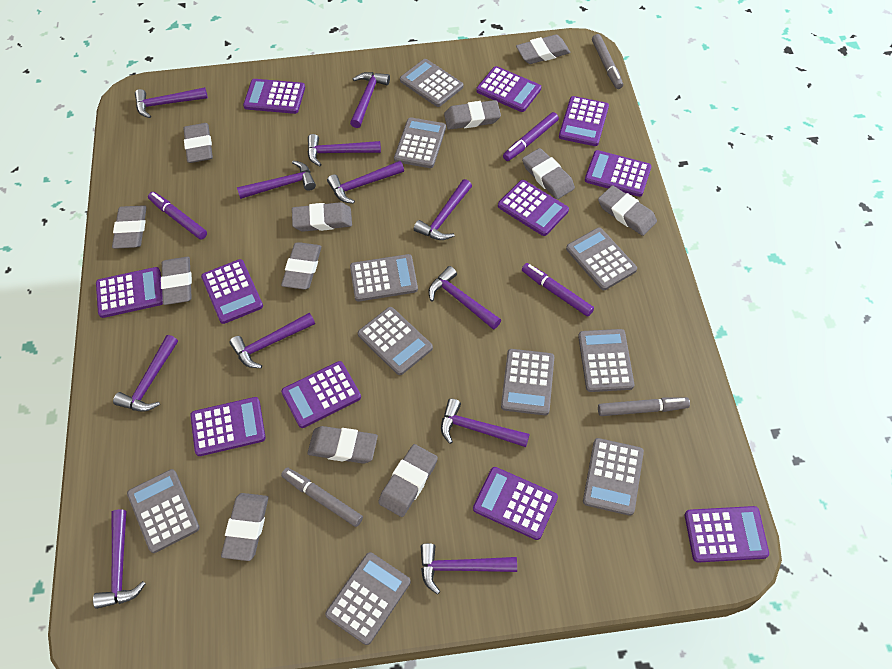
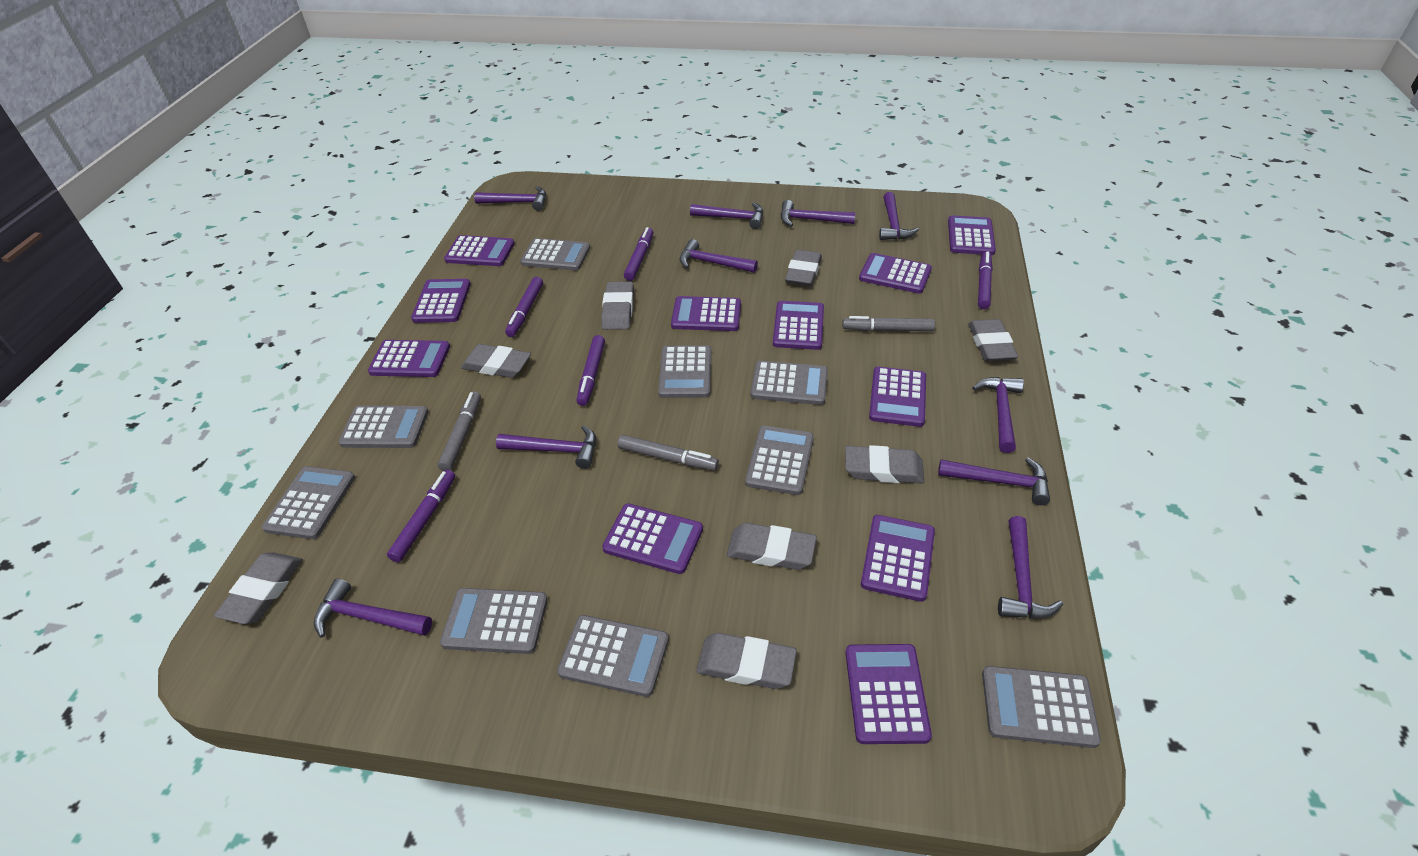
grey calculator: 10 -> 9
grey eraser: 12 -> 8
purple hammer: 12 -> 10
purple marker: 3 -> 5

